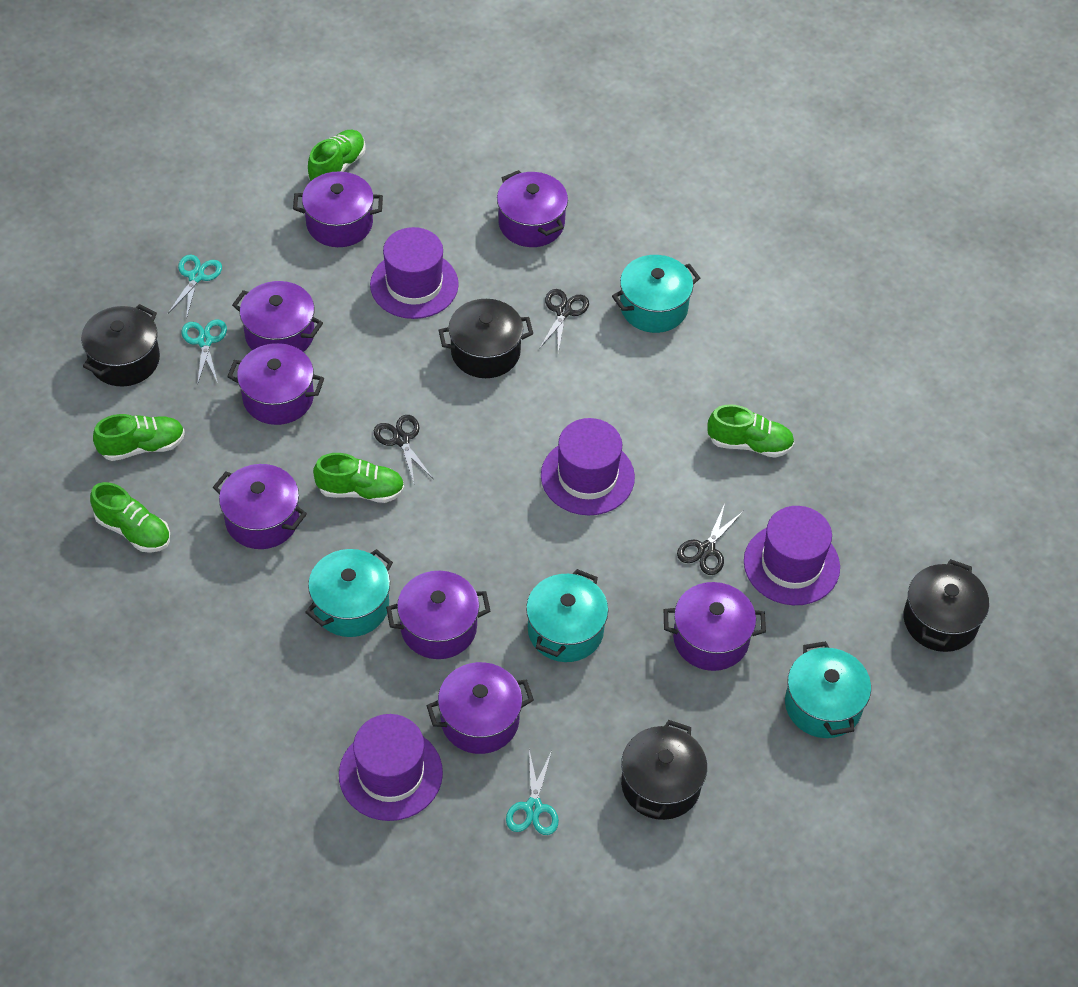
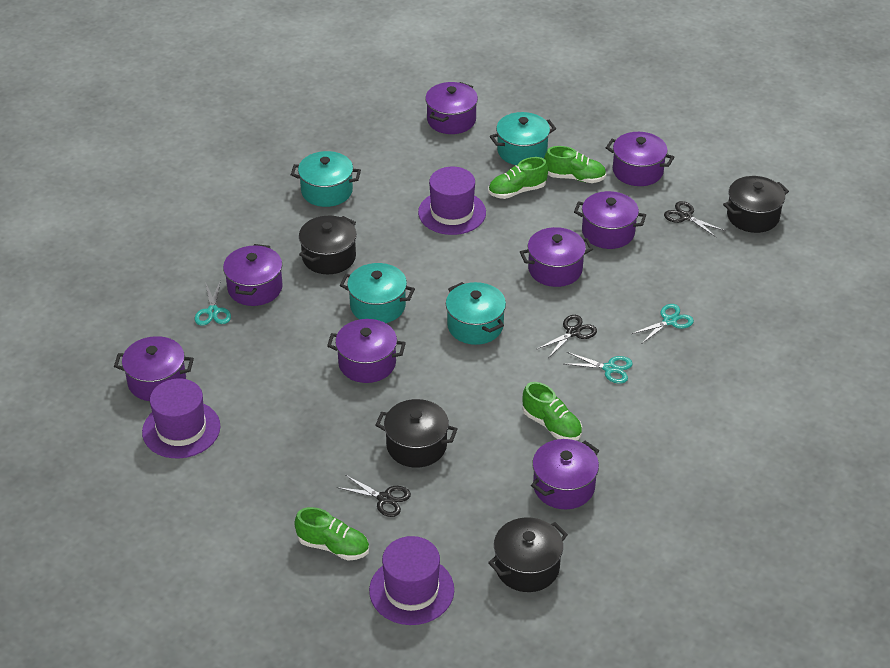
green shoe: 5 -> 4
purple hat: 4 -> 3

